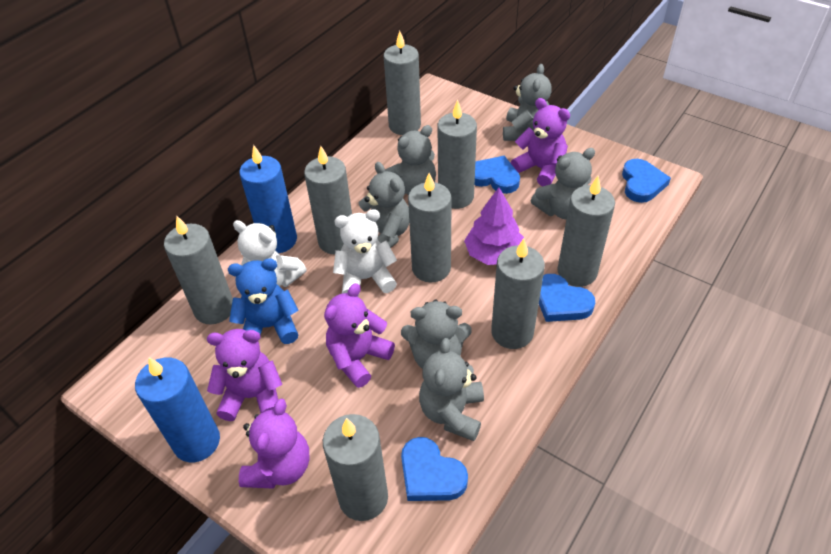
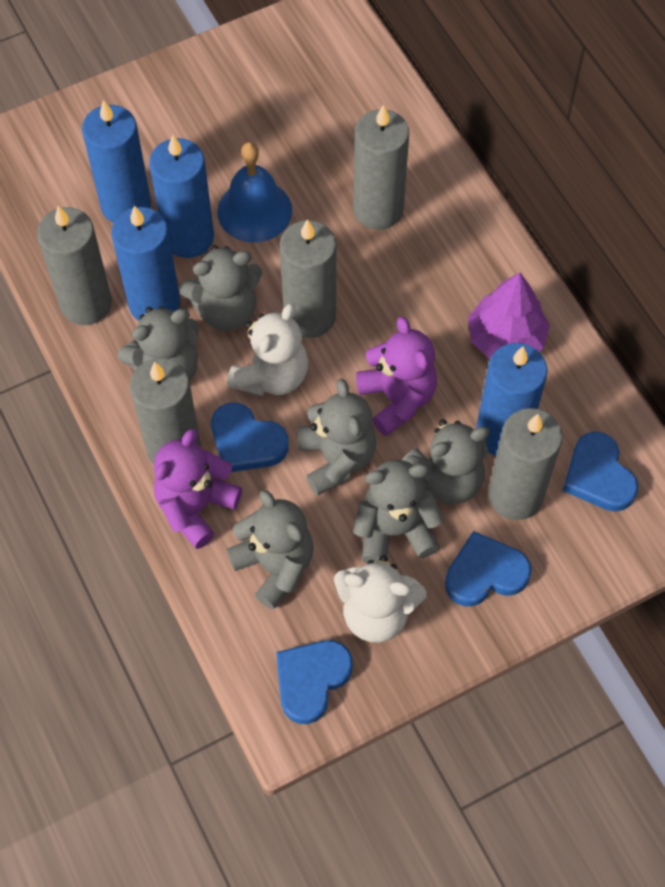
blue bell: 0 -> 1
blue candle: 2 -> 4
blue teddy bear: 1 -> 0
grey candle: 8 -> 5
purple teddy bear: 4 -> 2

